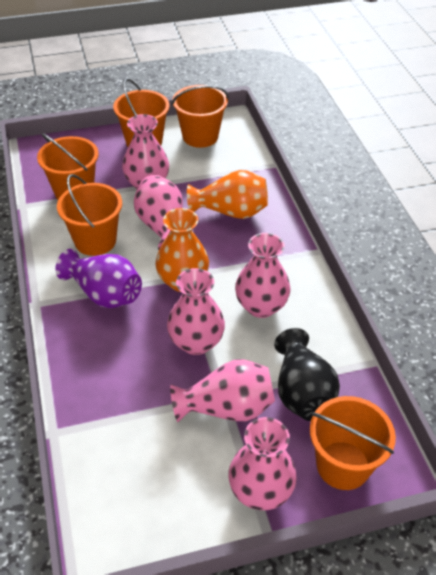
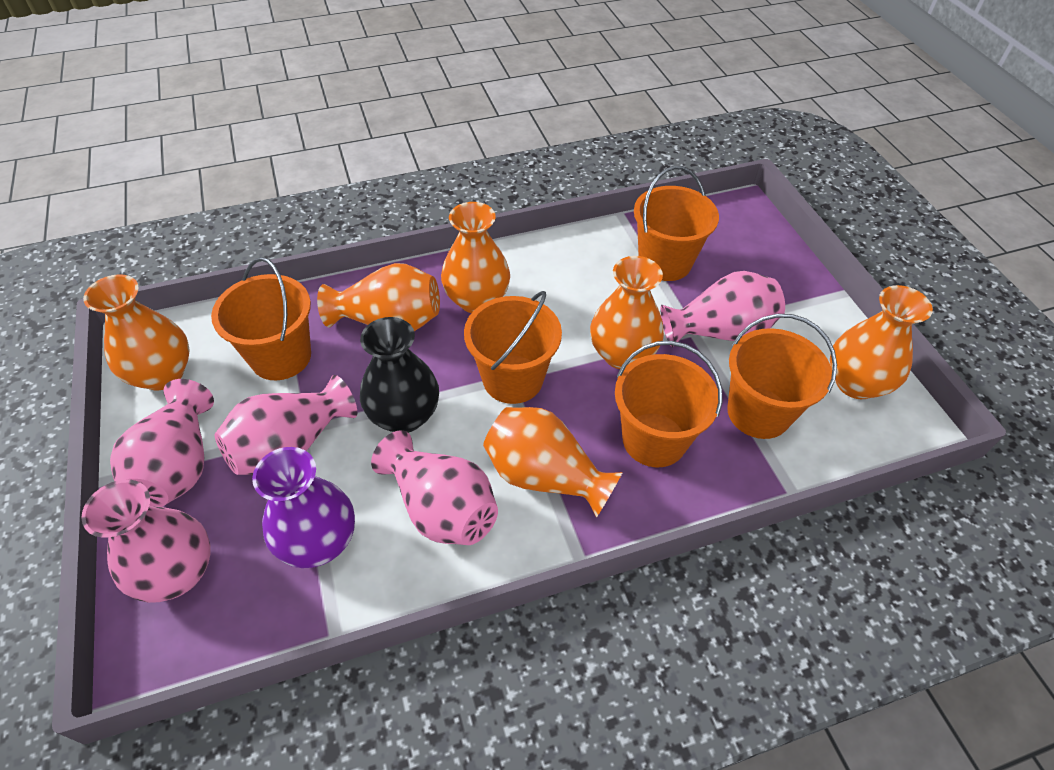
orange vase: 2 -> 6
pink vase: 6 -> 5

